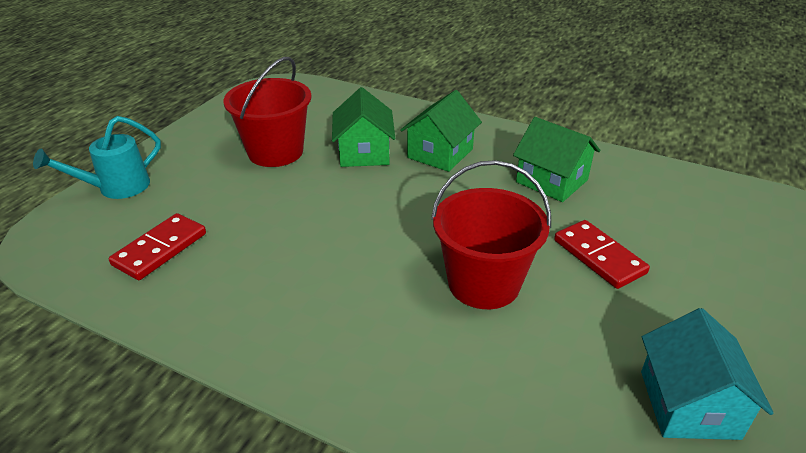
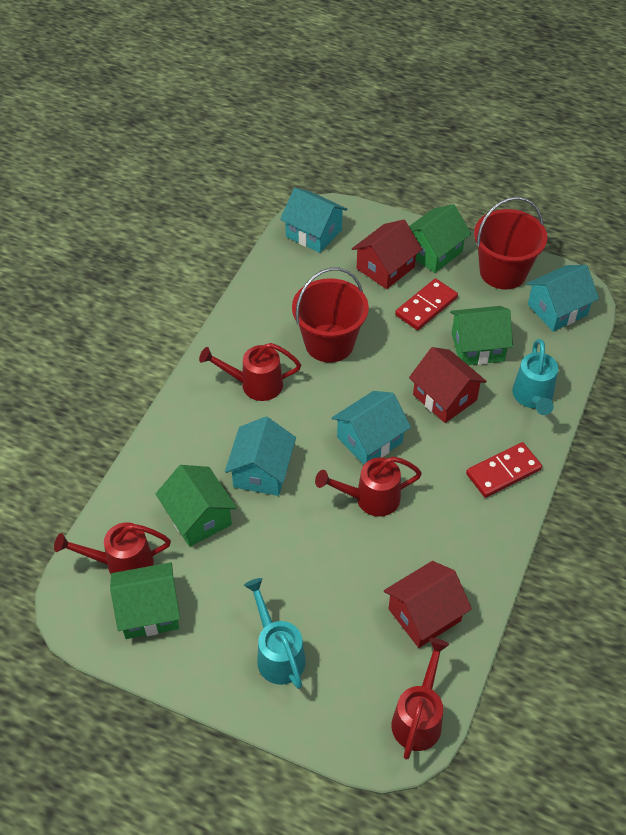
green house: 3 -> 4
red house: 0 -> 3
red watering can: 0 -> 4
turquoise house: 1 -> 4
turquoise watering can: 1 -> 2

